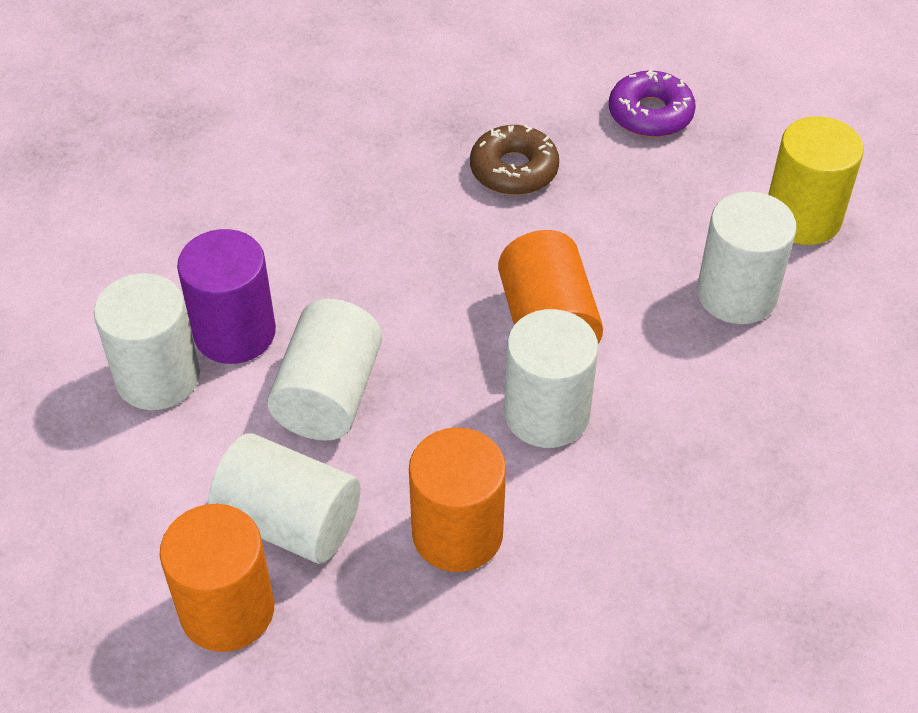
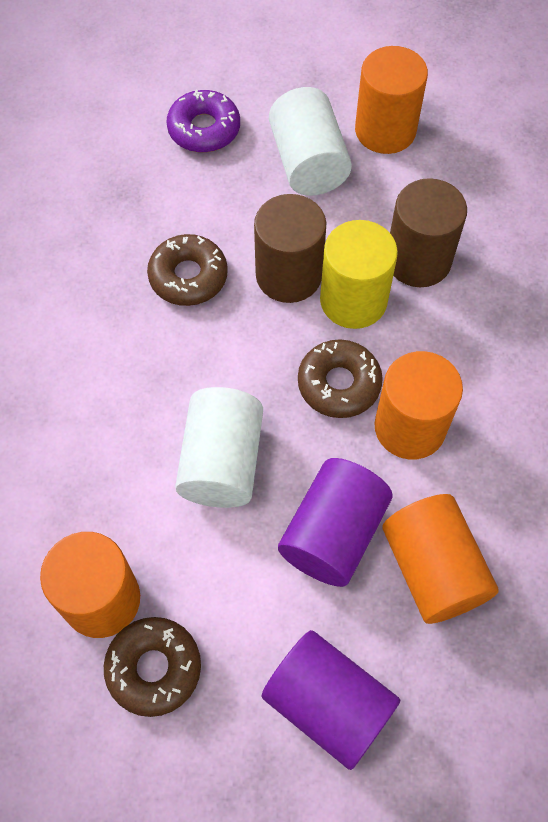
brown cylinder: 0 -> 2
brown donut: 1 -> 3
orange cylinder: 3 -> 4
purple cylinder: 1 -> 2
white cylinder: 5 -> 2

